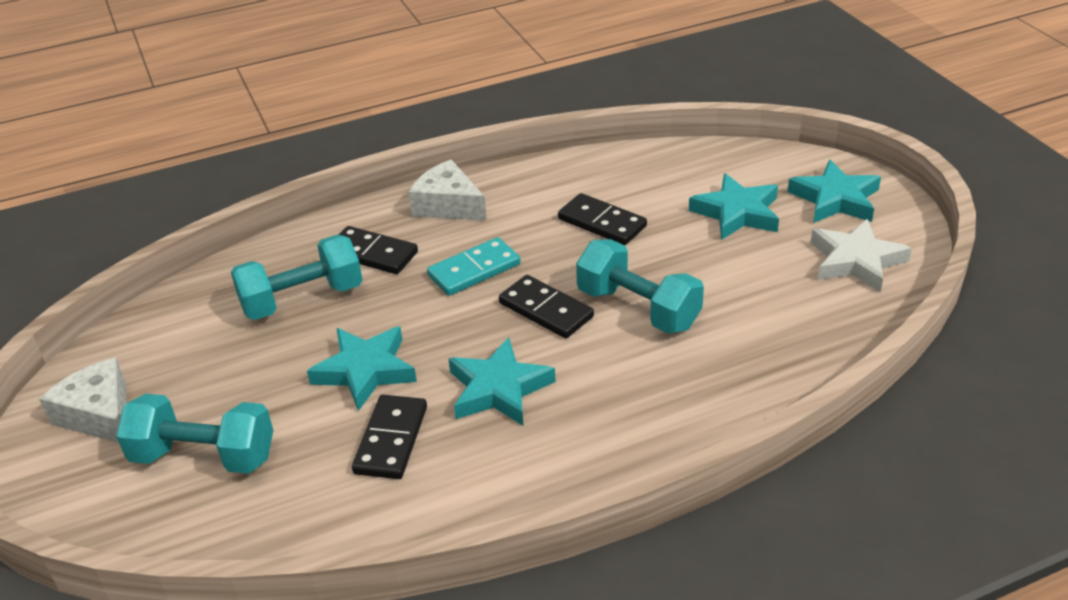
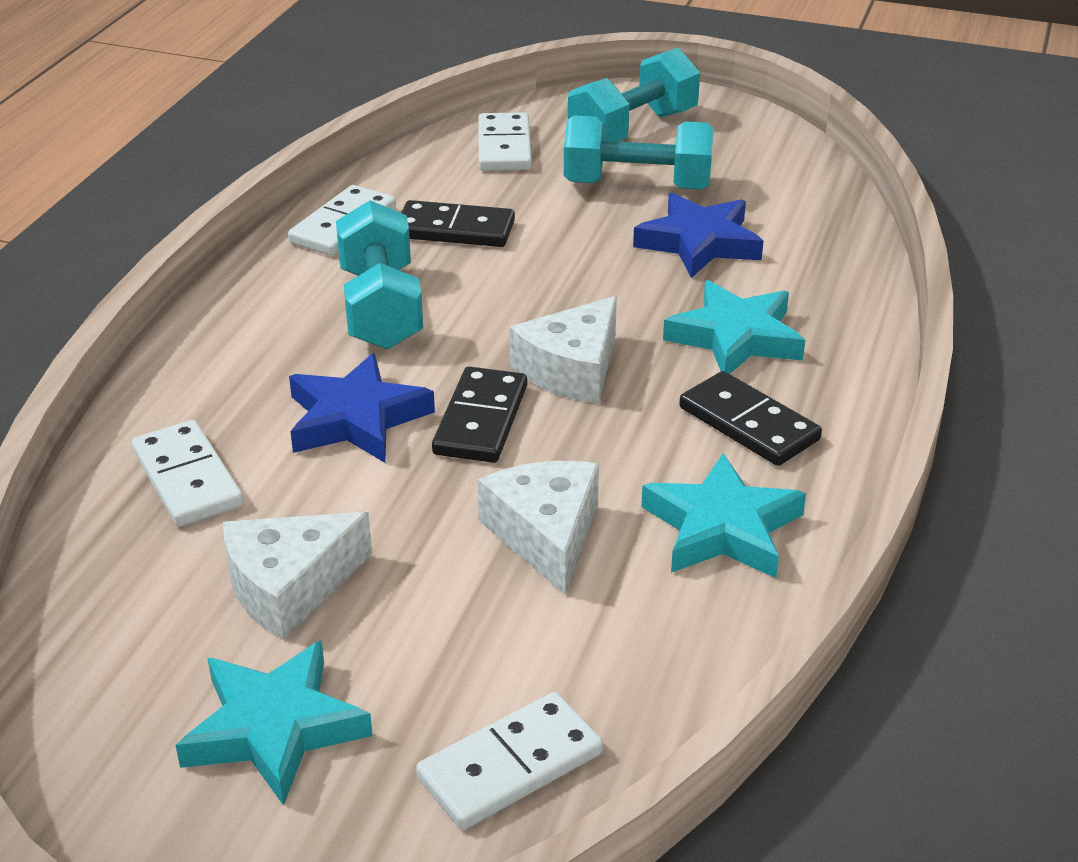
black domino: 4 -> 3
blue star: 0 -> 2
turquoise domino: 1 -> 0
turquoise star: 4 -> 3
white cheese: 2 -> 3
white domino: 0 -> 4
white star: 1 -> 0

